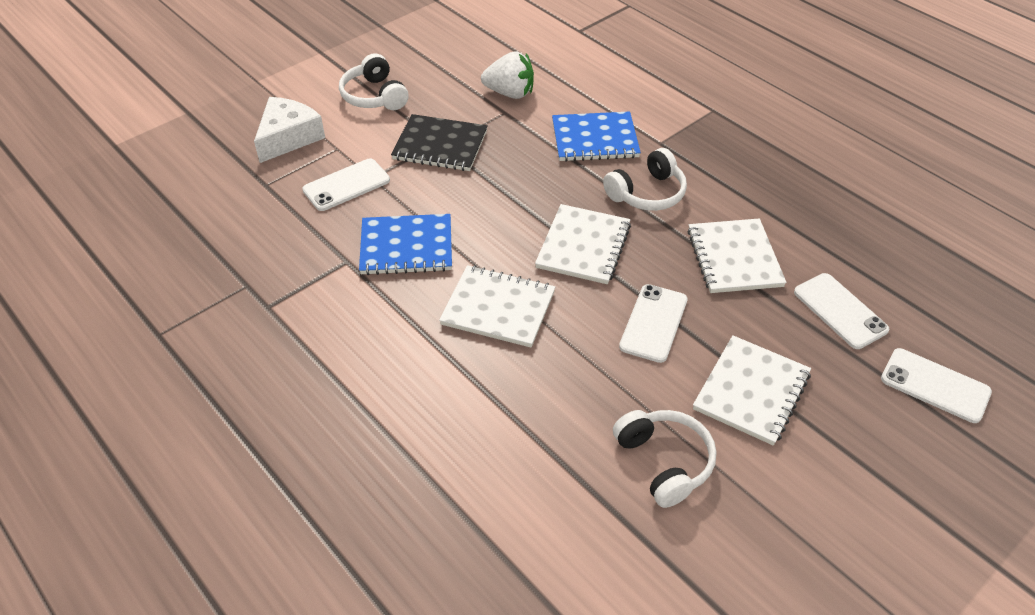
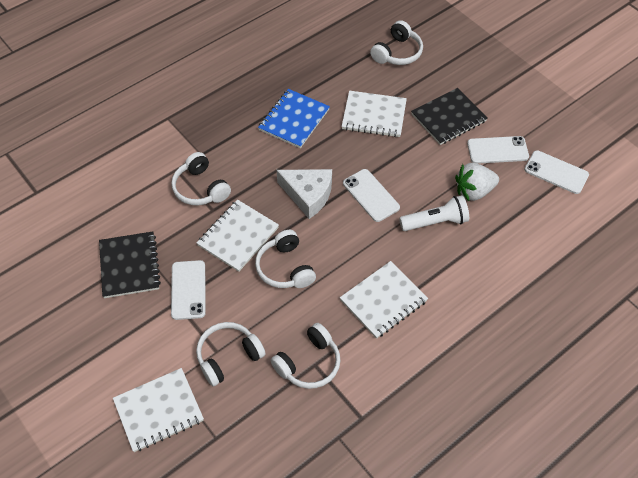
black notebook: 1 -> 2
blue notebook: 2 -> 1
white flashlight: 0 -> 1
white headphones: 3 -> 5

